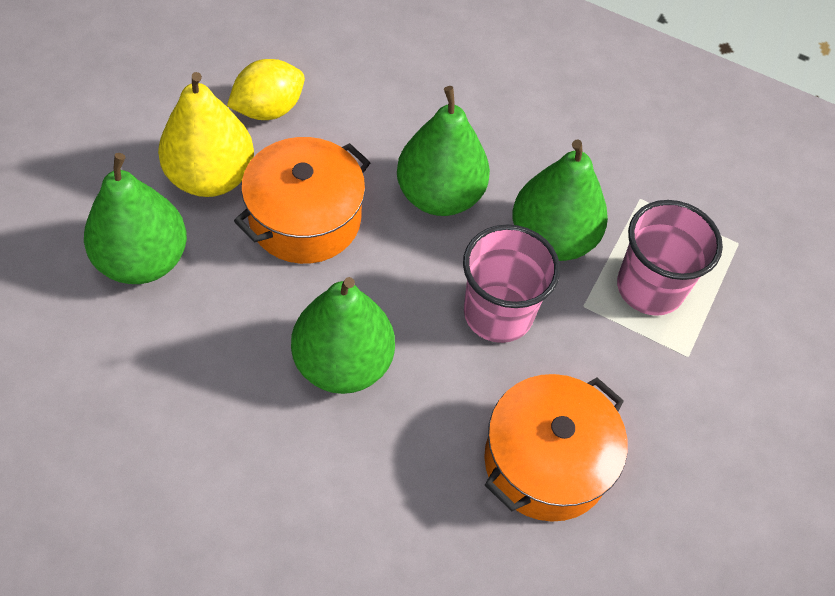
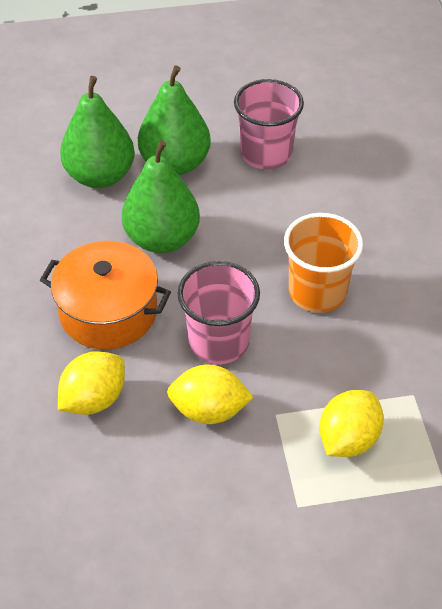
green pear: 4 -> 3
orange cup: 0 -> 1
orange pot: 2 -> 1
yellow lemon: 1 -> 3
yellow pear: 1 -> 0

